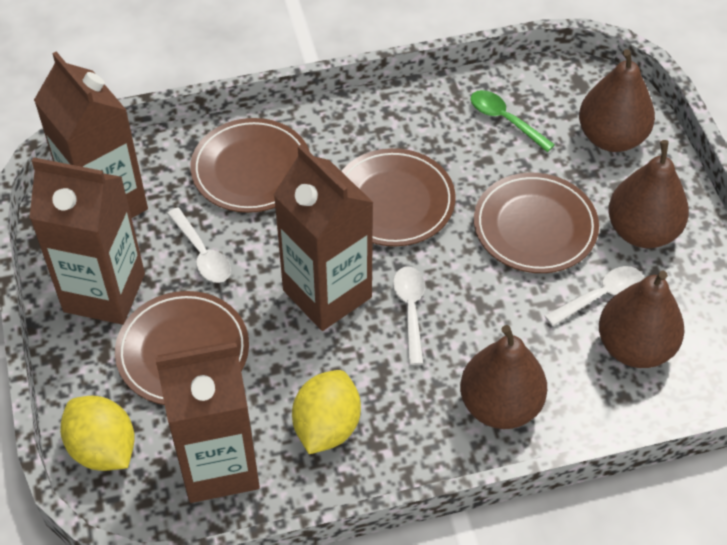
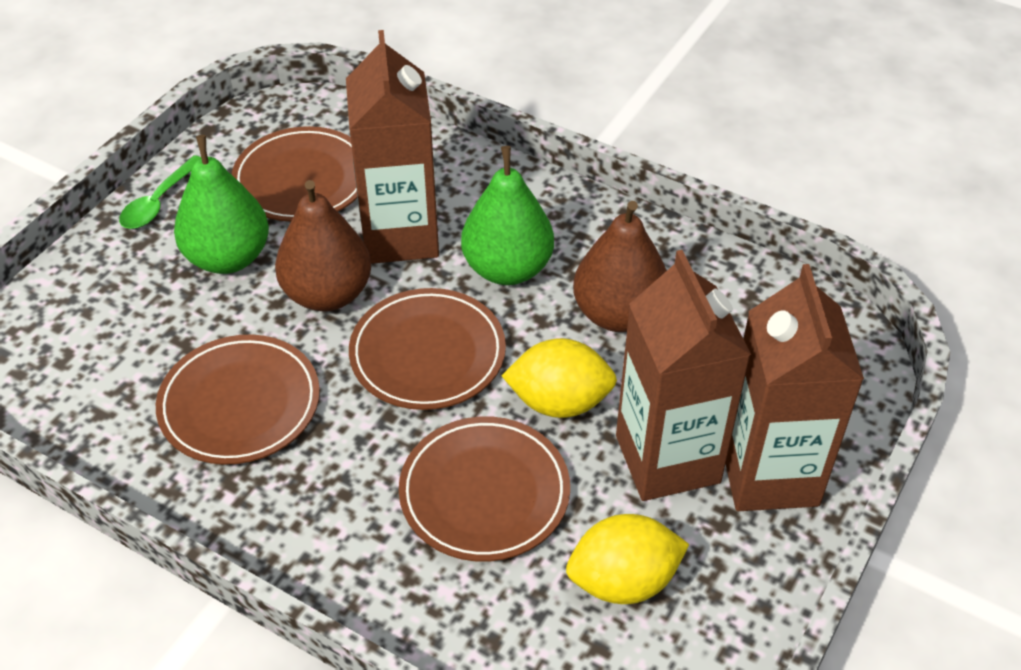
brown carton: 4 -> 3
brown pear: 4 -> 2
green pear: 0 -> 2
white spoon: 3 -> 0

